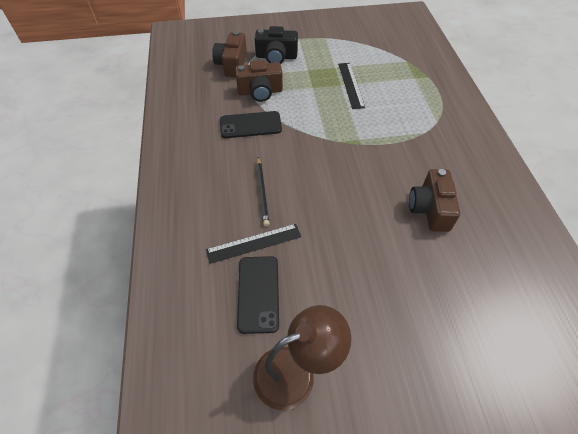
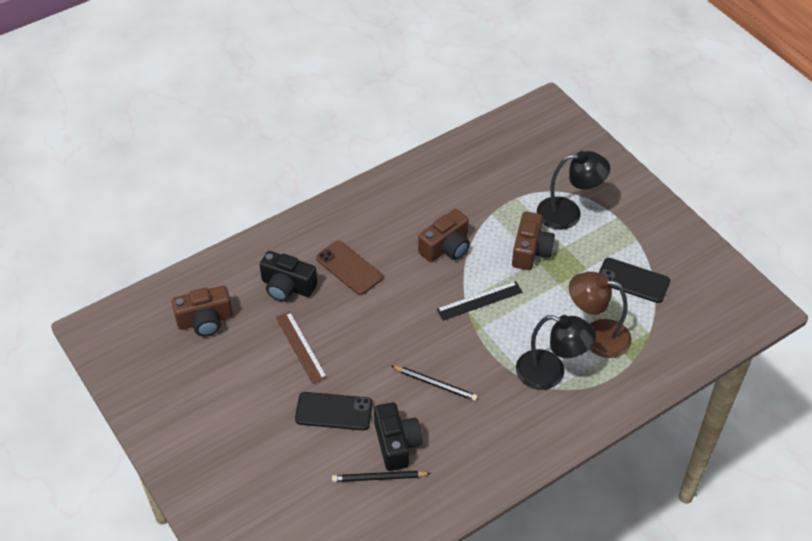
black camera: 1 -> 2
black lamp: 0 -> 2
black pencil: 1 -> 2
black ruler: 2 -> 1
brown phone: 0 -> 1
brown ruler: 0 -> 1

